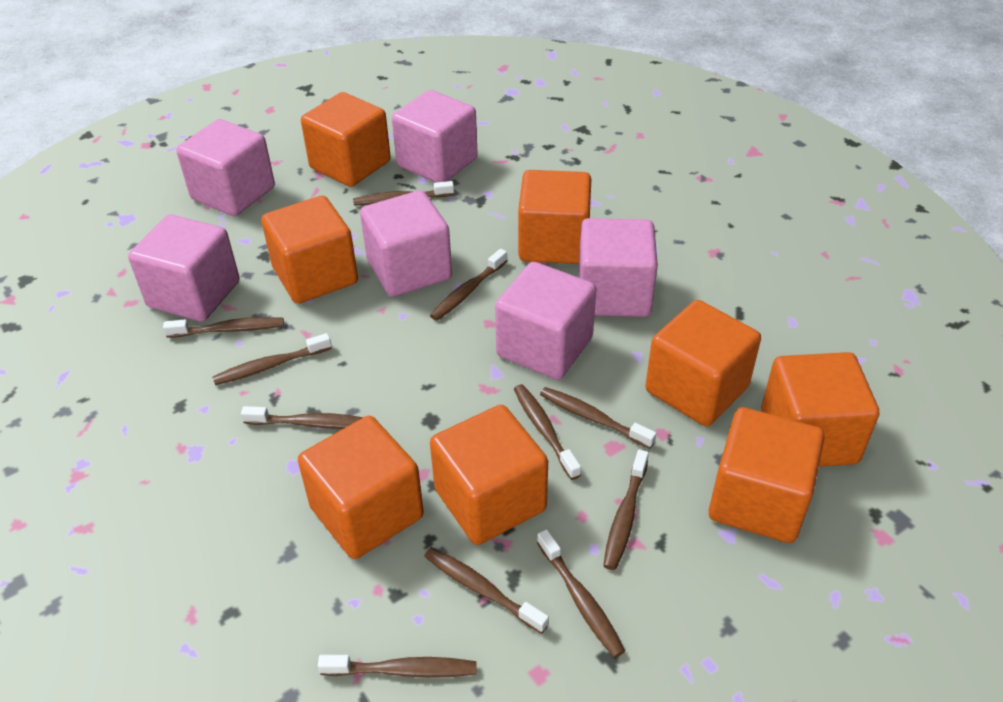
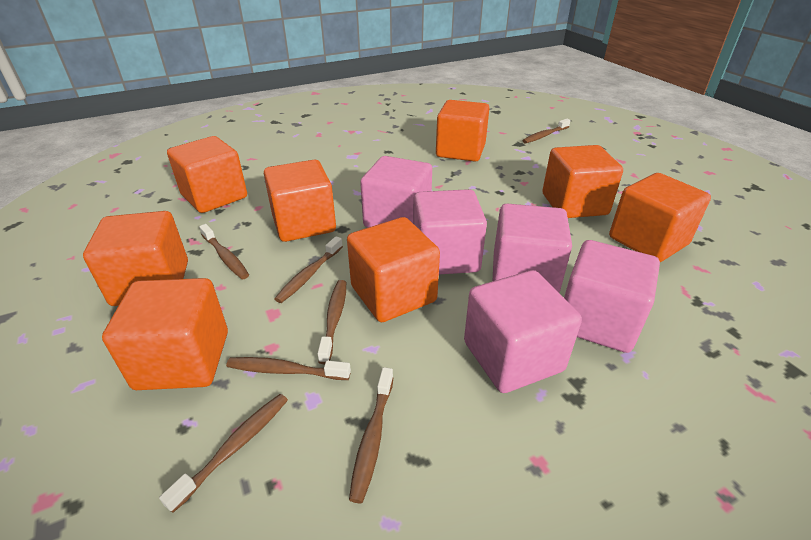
brown toothbrush: 11 -> 7
pink cube: 6 -> 5

